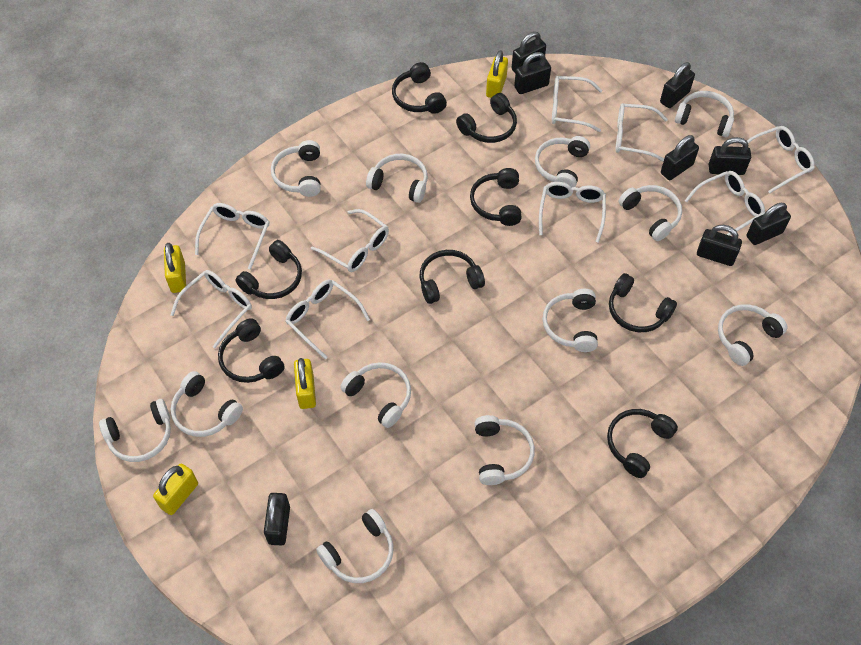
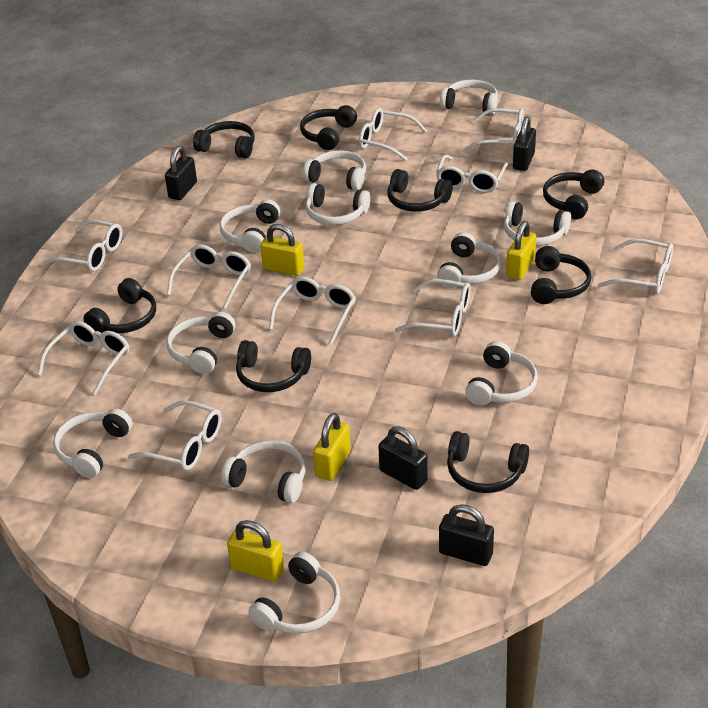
black padlock: 8 -> 4
white glasses: 9 -> 10
white headphones: 12 -> 11

